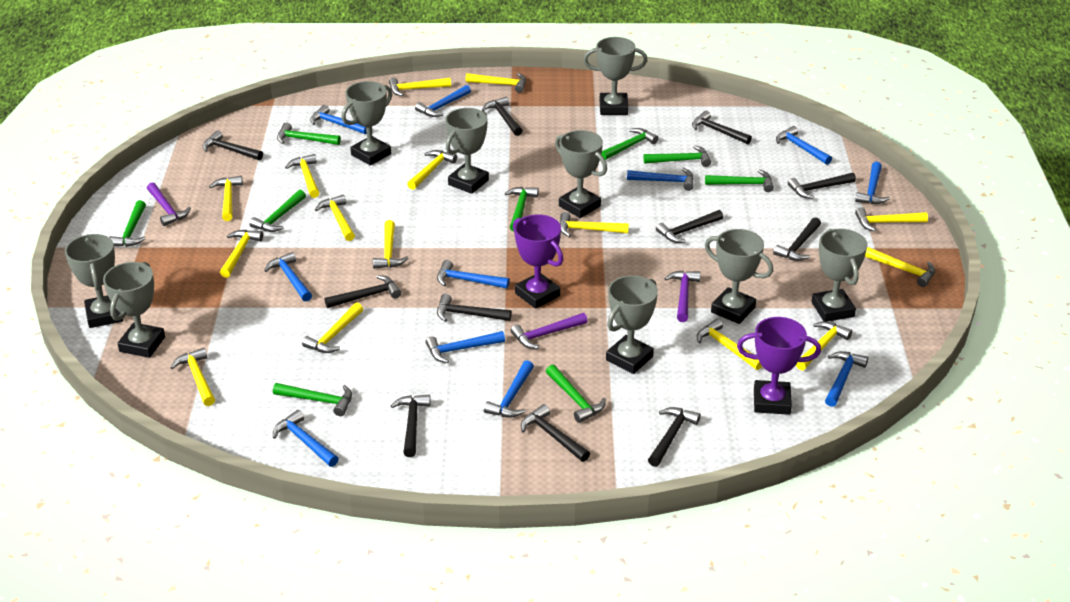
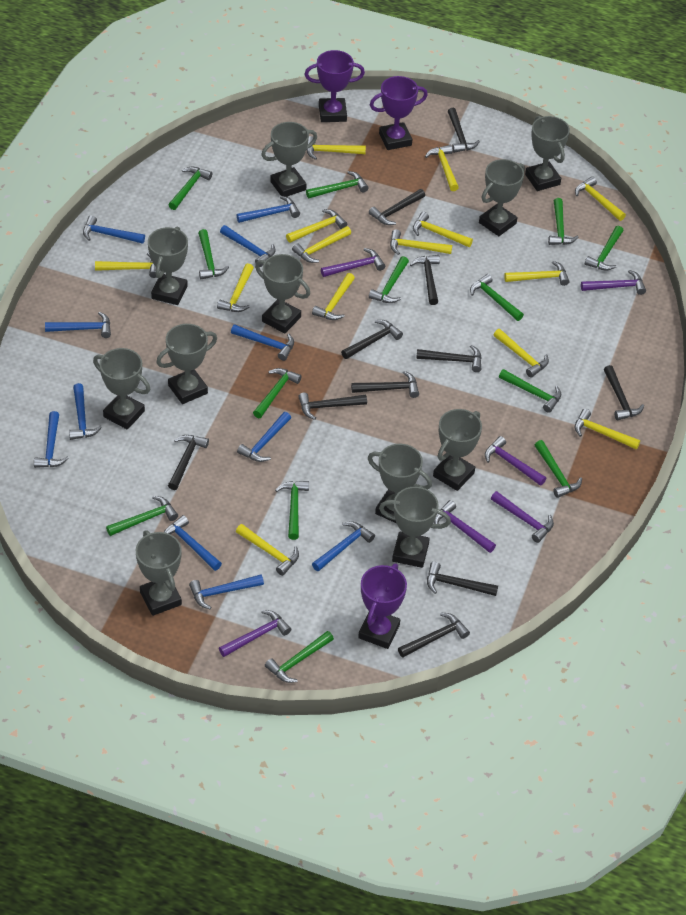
green hammer: 9 -> 13
grey trophy: 9 -> 11
purple hammer: 3 -> 6
purple trophy: 2 -> 3
yellow hammer: 15 -> 14

